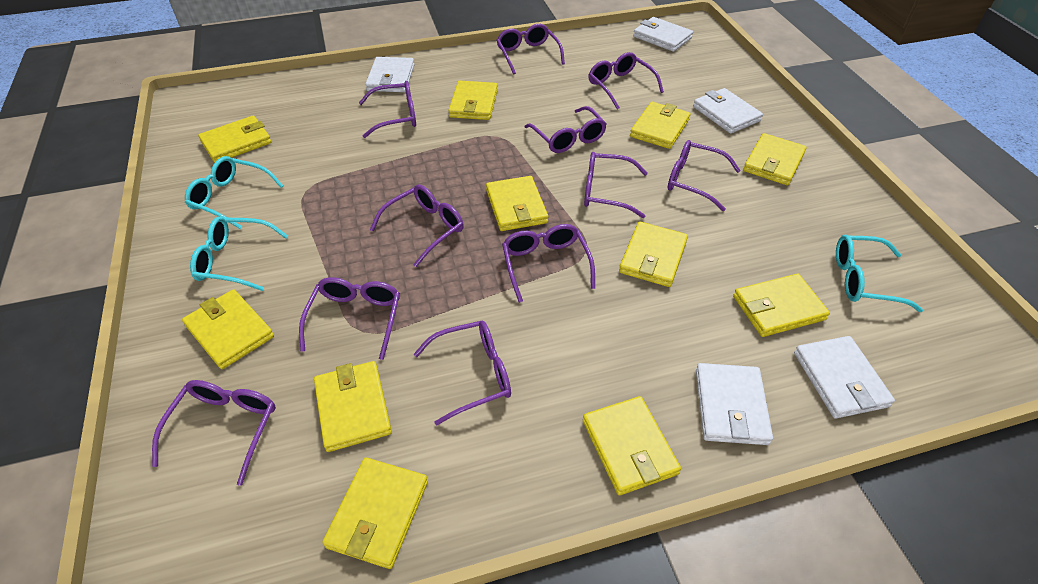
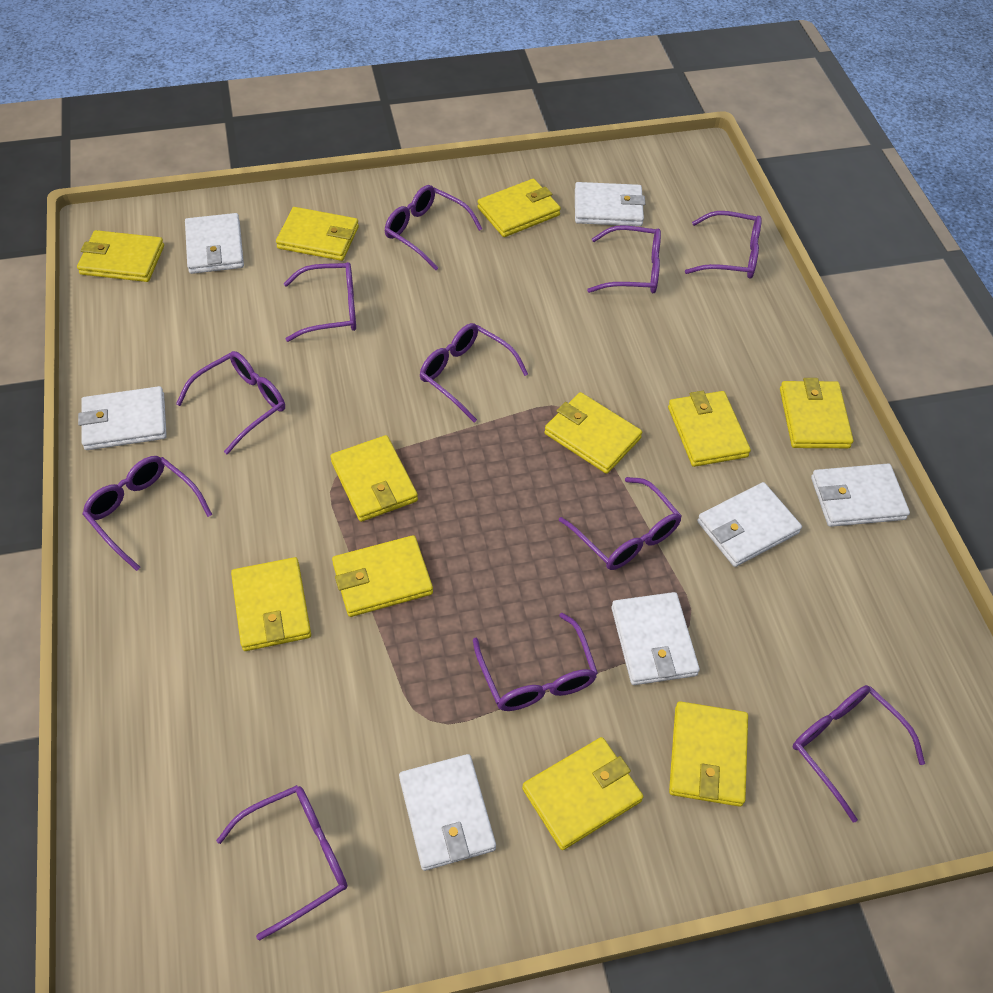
turquoise glasses: 3 -> 0
white wallet: 5 -> 7

